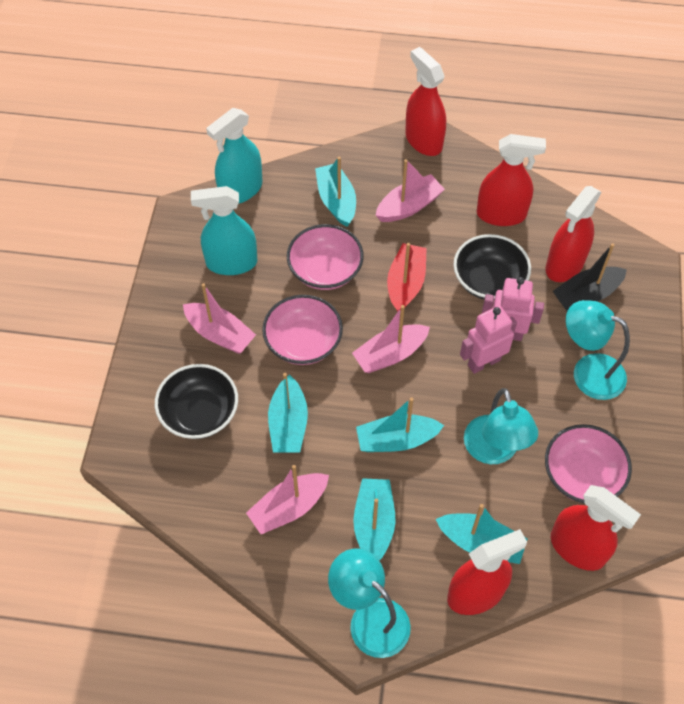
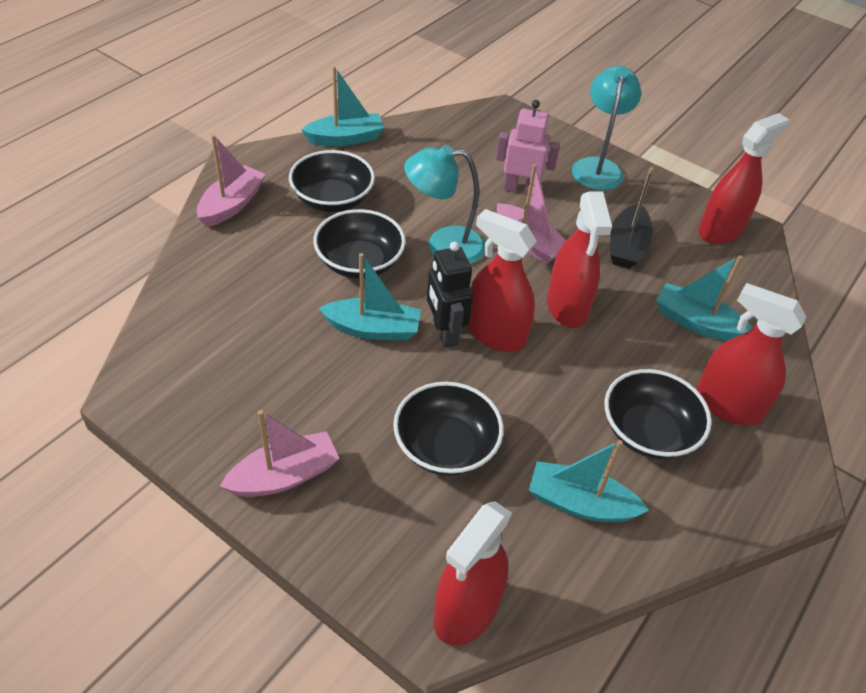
black bowl: 2 -> 4
black robot: 0 -> 1
pink boat: 4 -> 3
pink bowl: 3 -> 0
pink robot: 2 -> 1
red boat: 1 -> 0
turquoise boat: 5 -> 4
turquoise lamp: 3 -> 2
turquoise spray bottle: 2 -> 0

